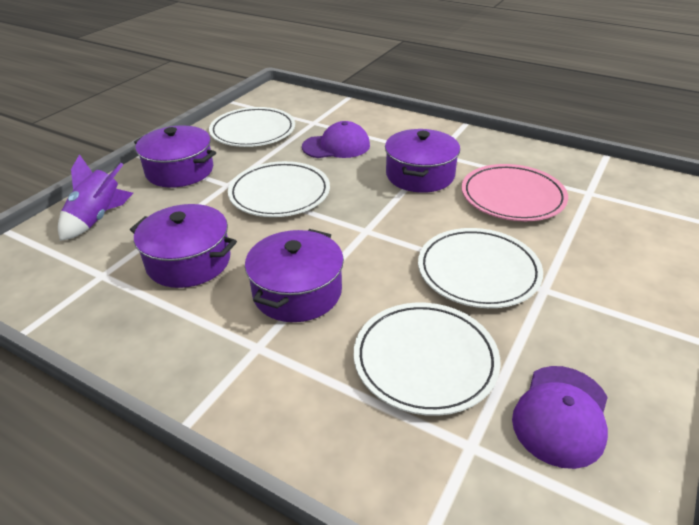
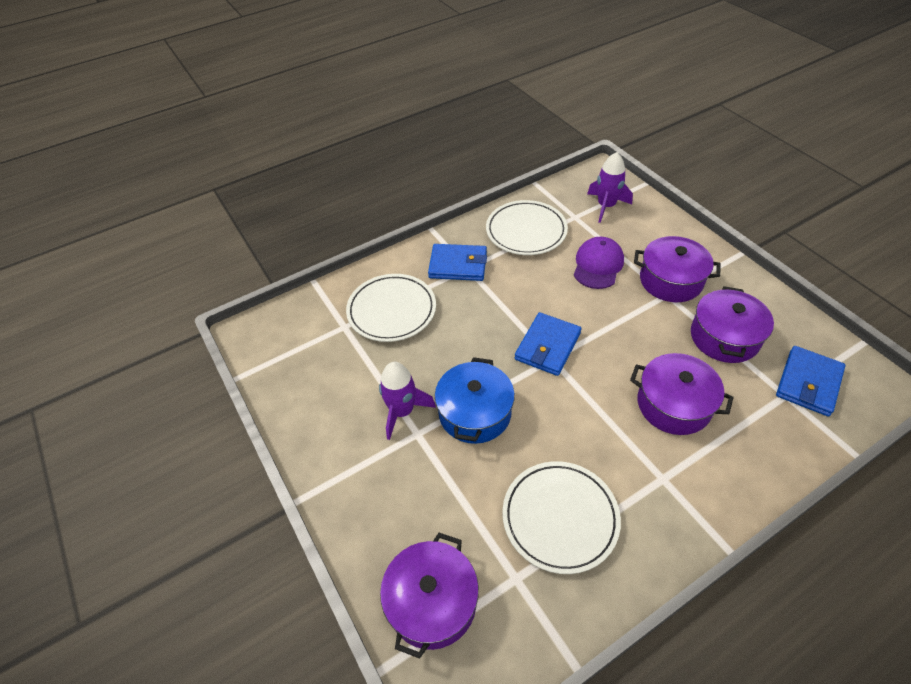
blue pot: 0 -> 1
blue wallet: 0 -> 3
pink plate: 1 -> 0
purple cap: 2 -> 1
purple rocket: 1 -> 2
white plate: 4 -> 3

